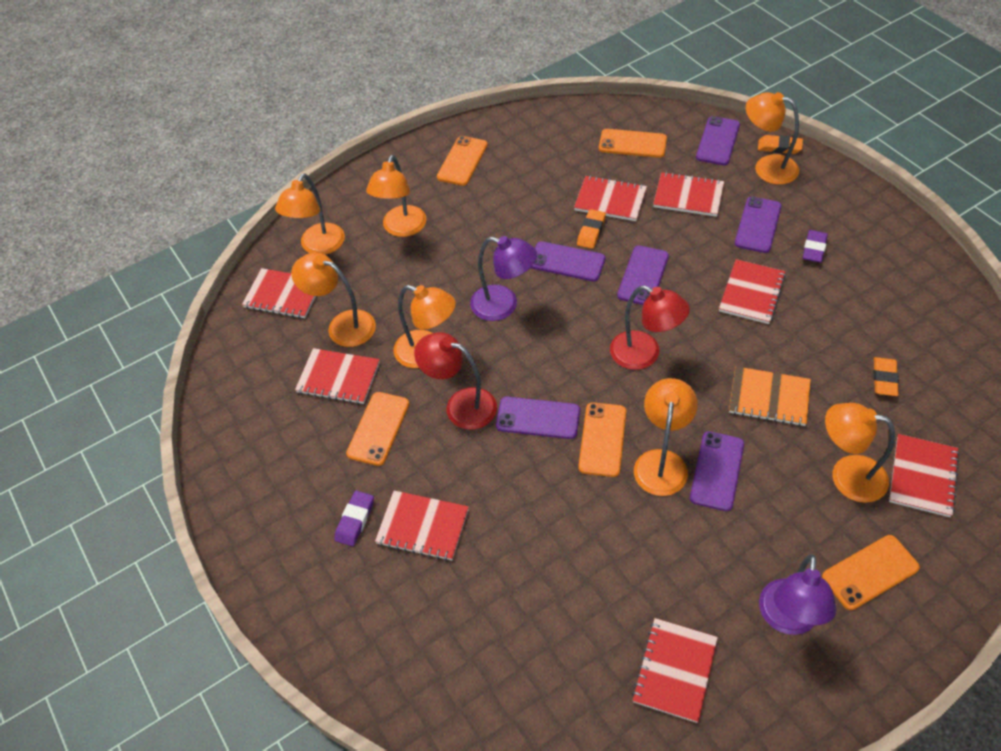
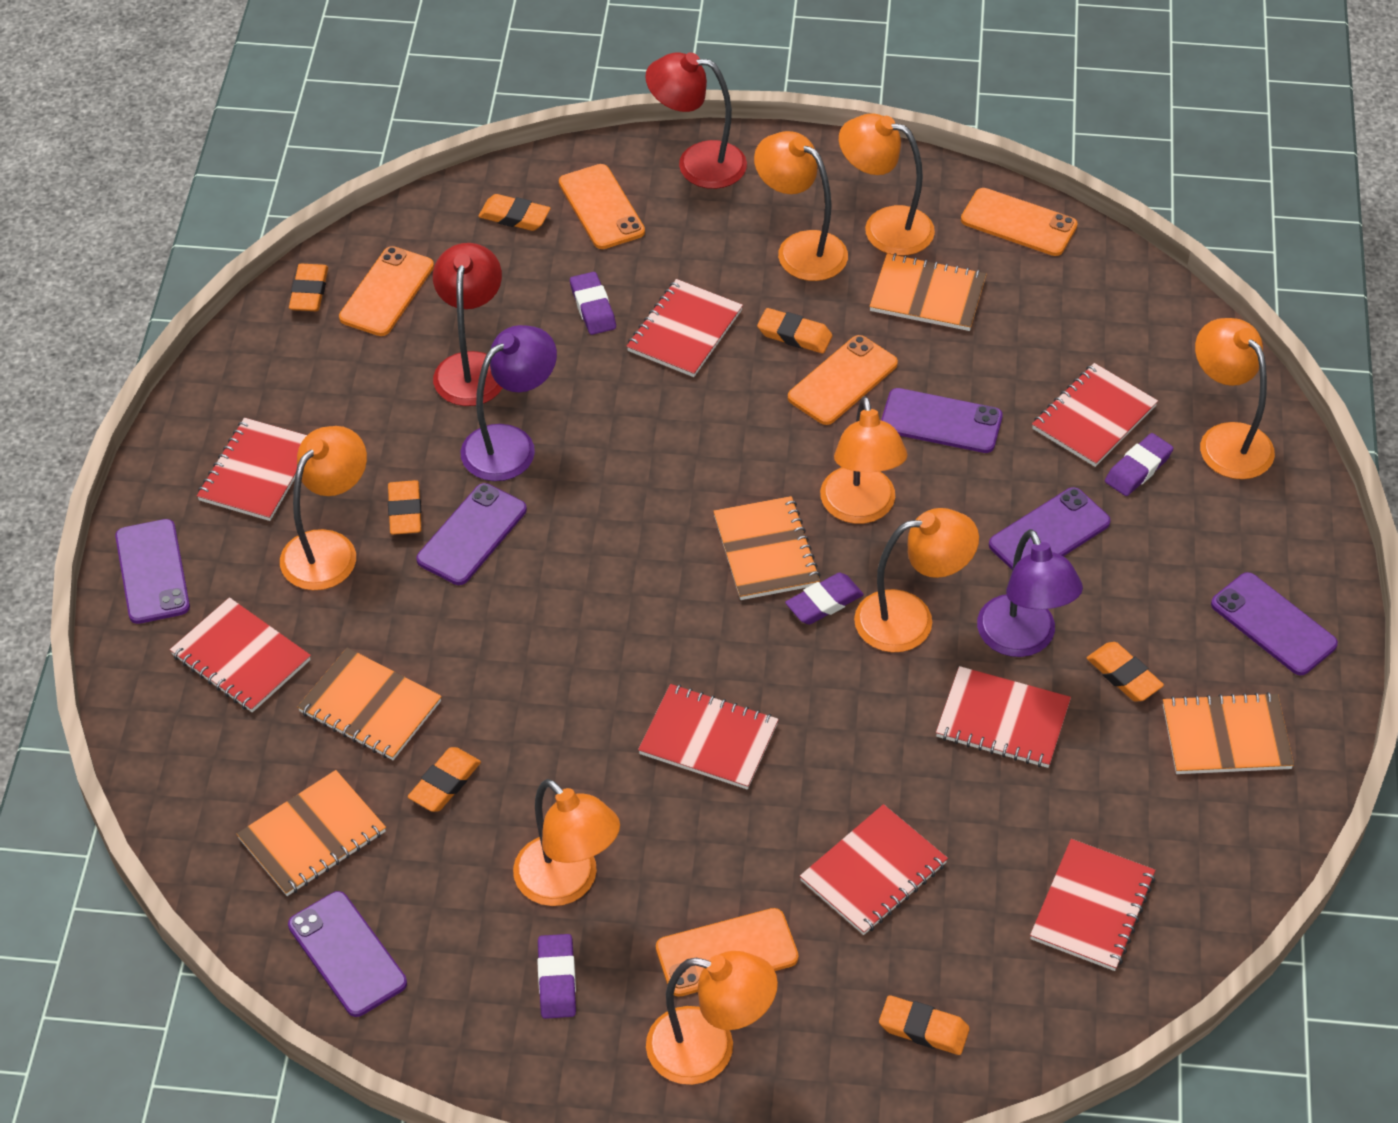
orange eraser: 3 -> 7
orange lamp: 7 -> 8
orange notebook: 1 -> 5
purple eraser: 2 -> 4

